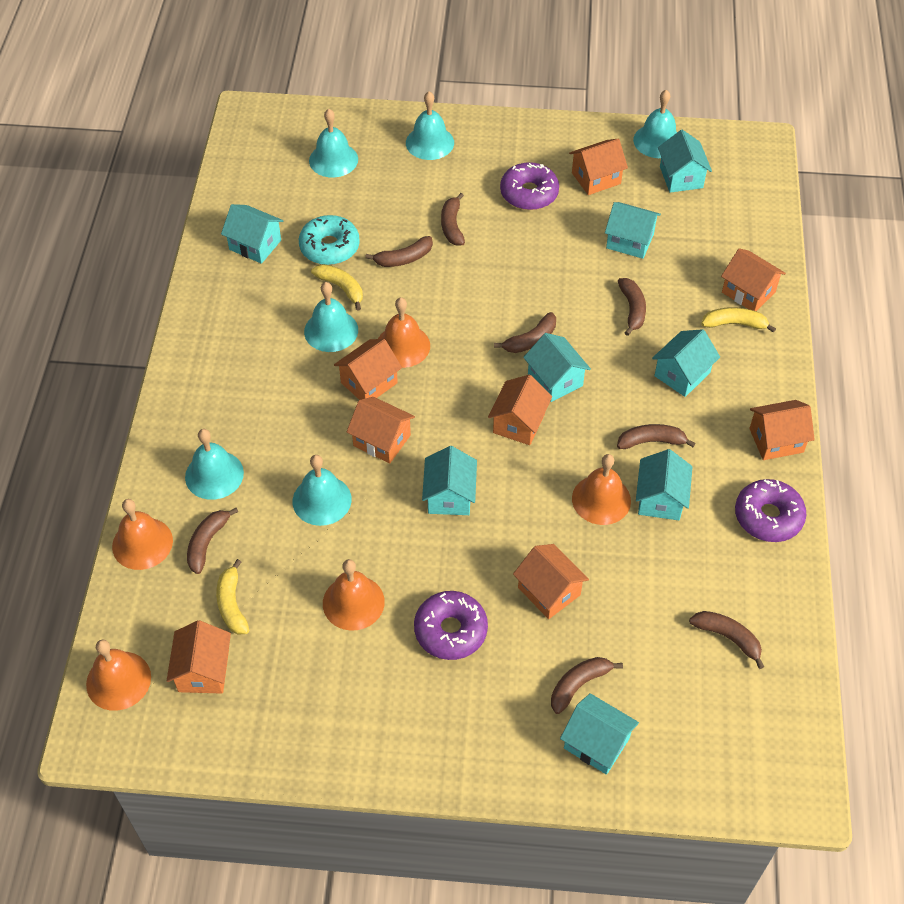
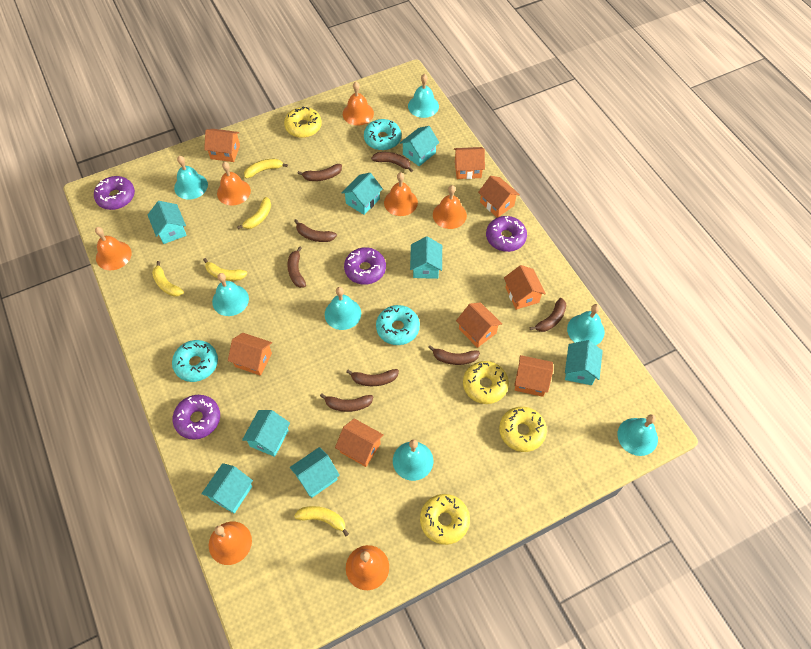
orange bell: 5 -> 7
purple donut: 3 -> 4
turquoise bell: 6 -> 7
turquoise donut: 1 -> 3
yellow banana: 3 -> 5
yellow donut: 0 -> 4

